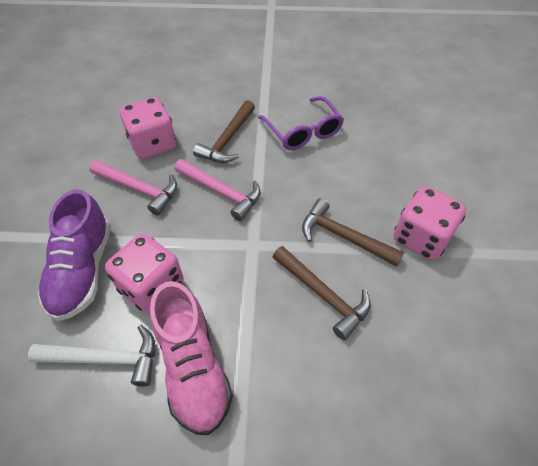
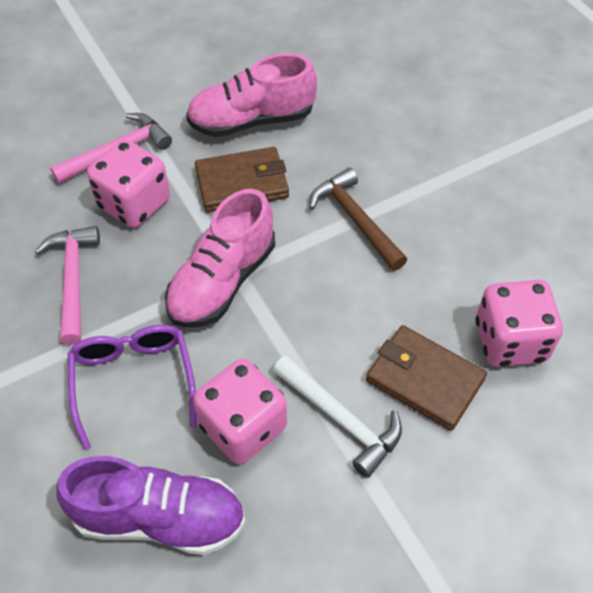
brown hammer: 3 -> 1
brown wallet: 0 -> 2
pink shoe: 1 -> 2

